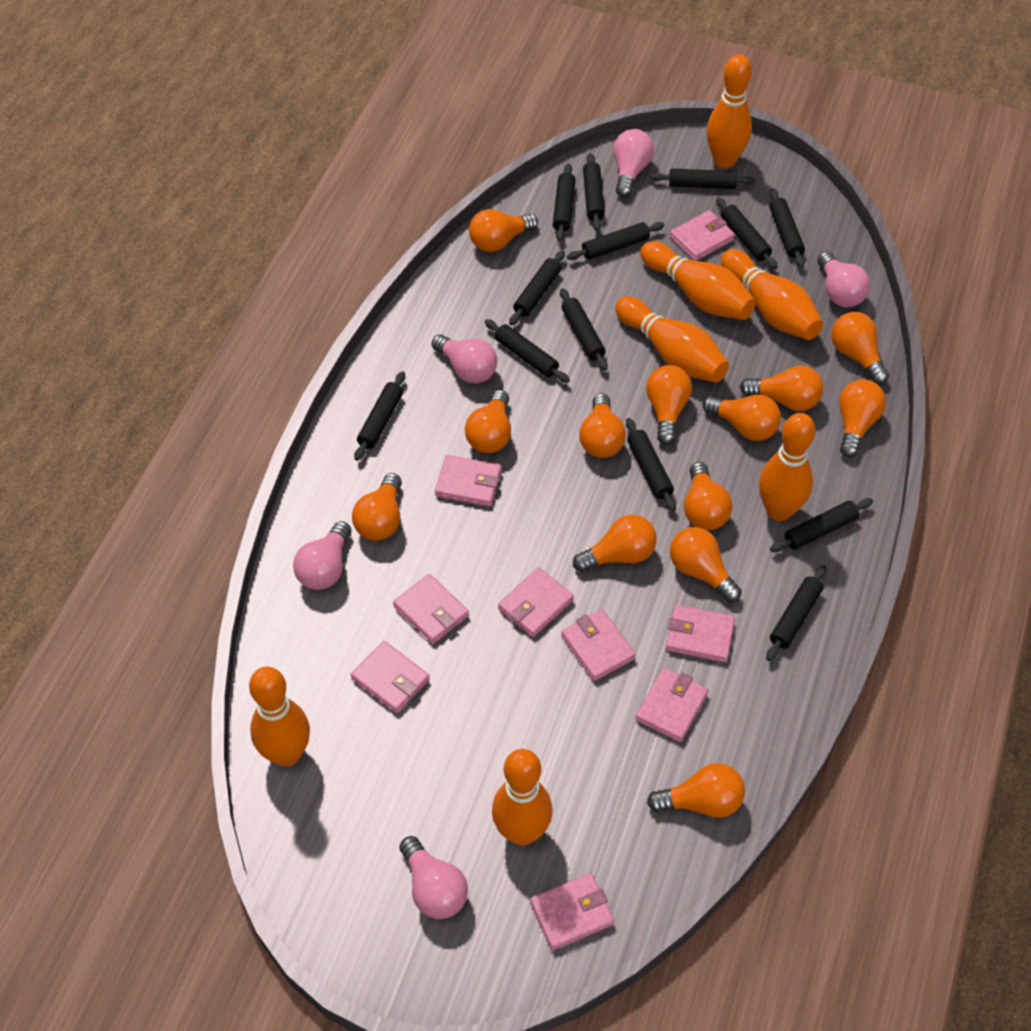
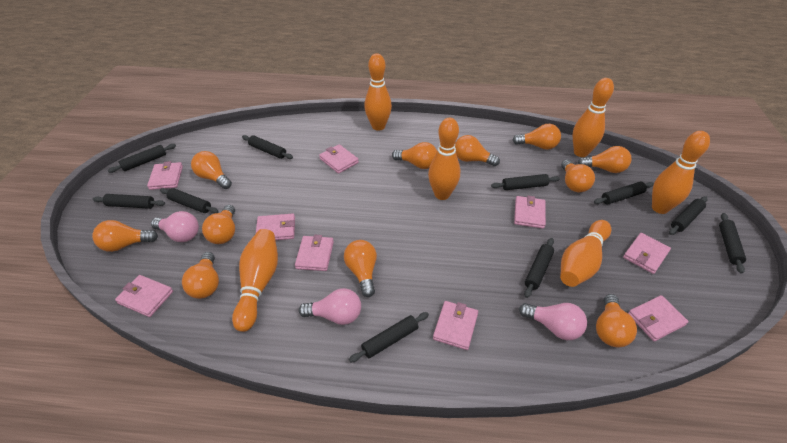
black rolling pin: 13 -> 10
orange bowling pin: 7 -> 6
orange light bulb: 13 -> 11
pink light bulb: 5 -> 3

